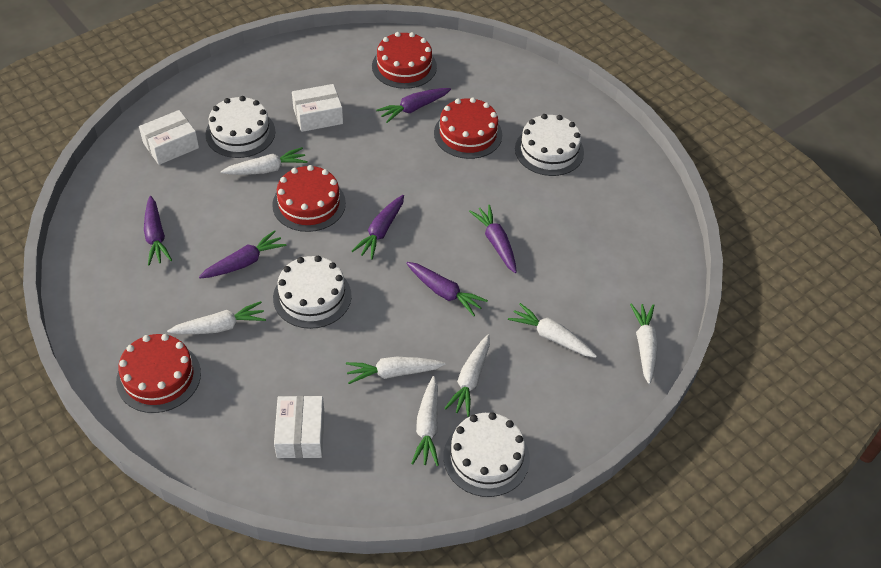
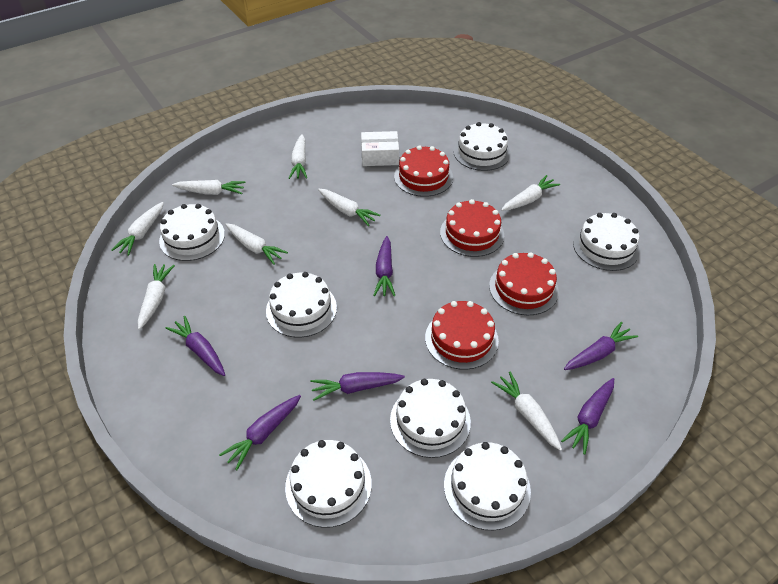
white box: 3 -> 1
white cake: 4 -> 7
white carrot: 7 -> 8

